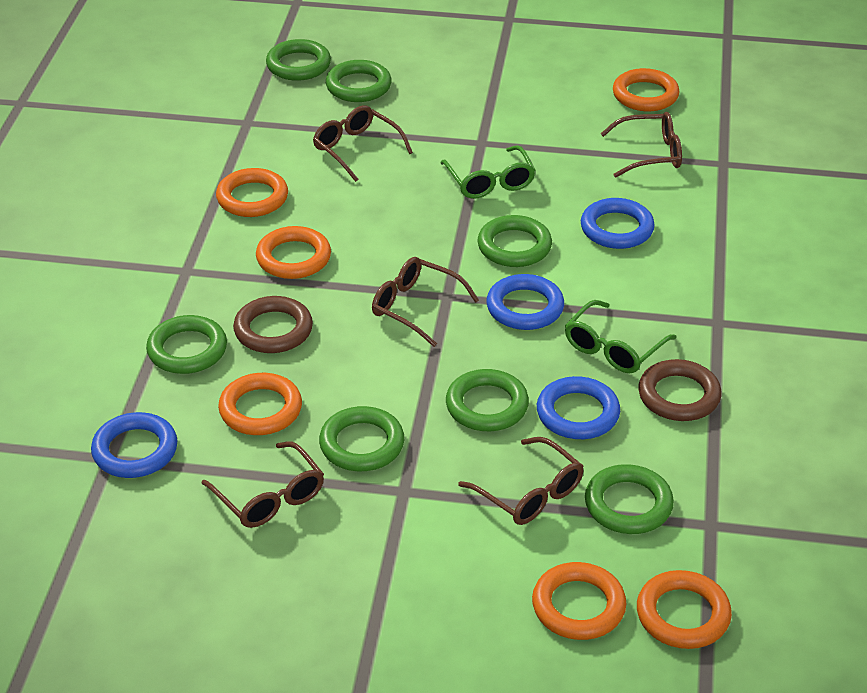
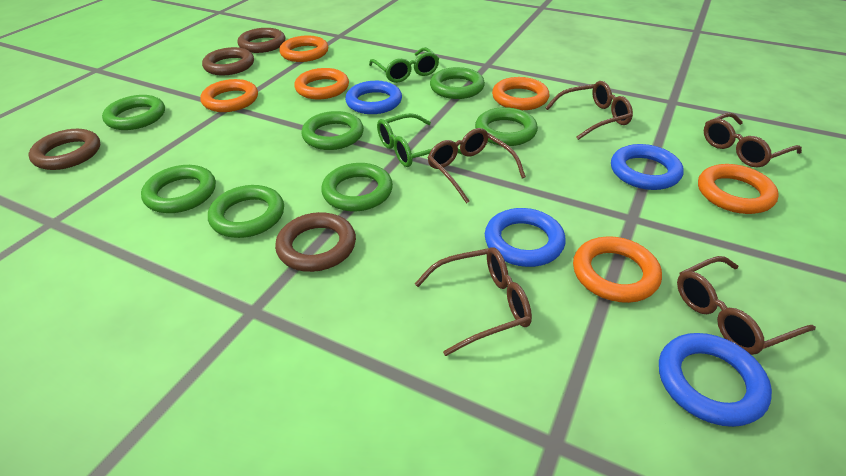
brown ring: 2 -> 4

